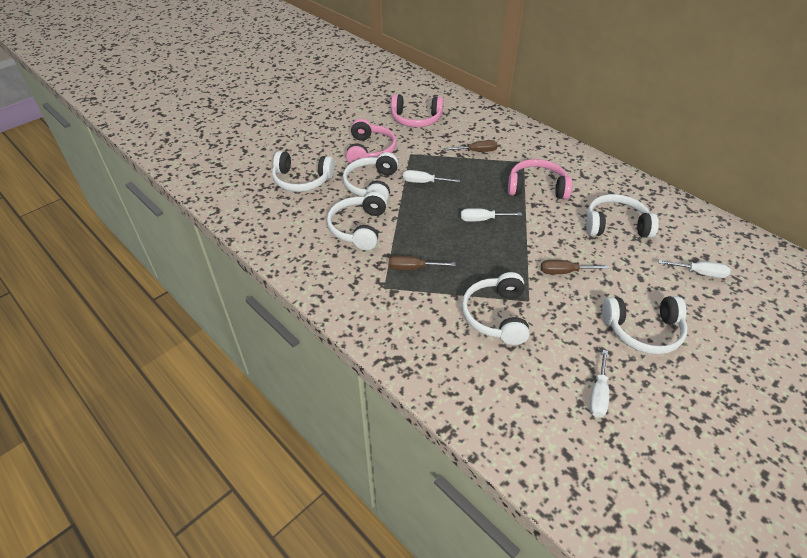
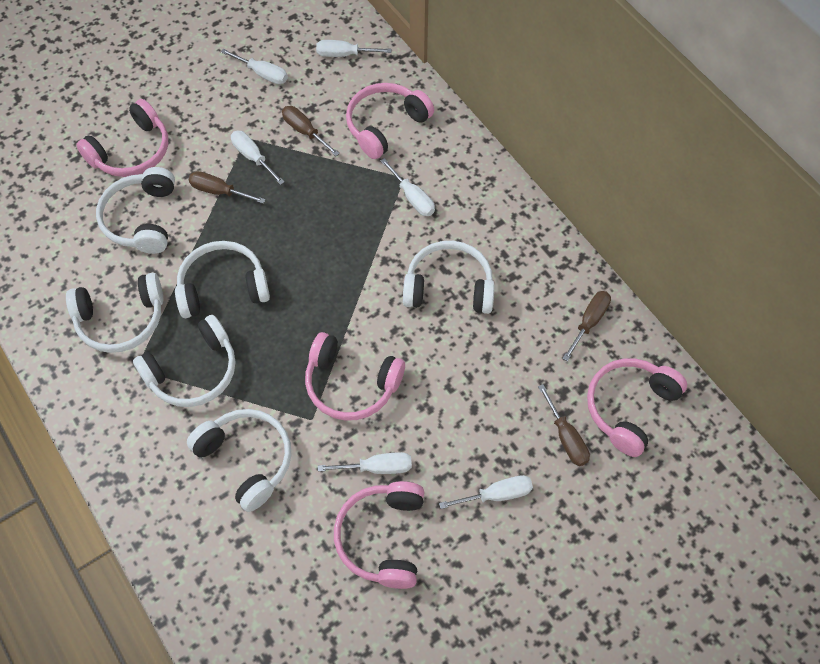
brown screwdriver: 3 -> 4
pink headphones: 3 -> 5
white screwdriver: 4 -> 6

